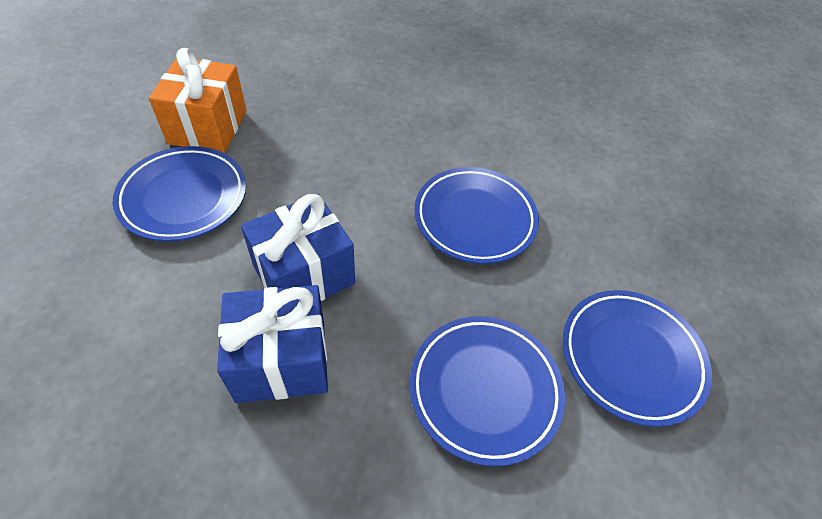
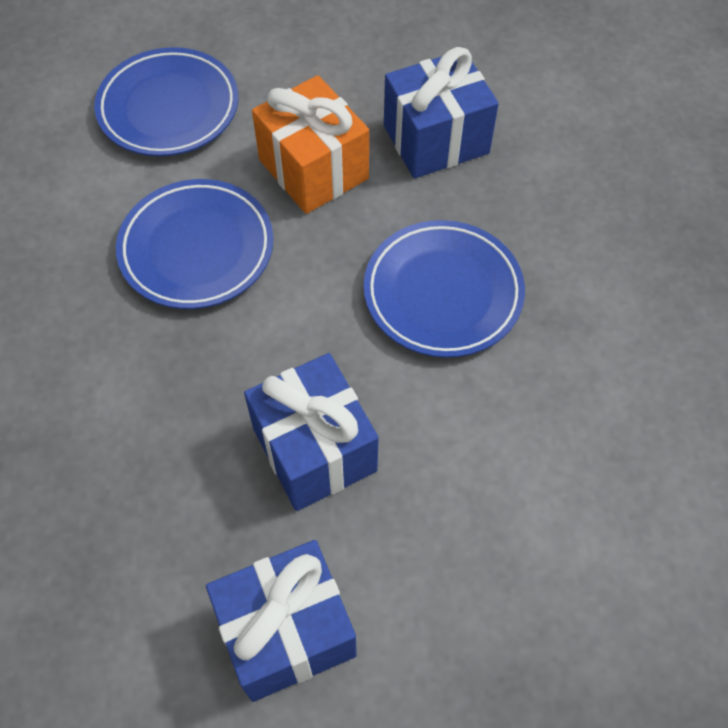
blue gift: 2 -> 3
blue plate: 4 -> 3

